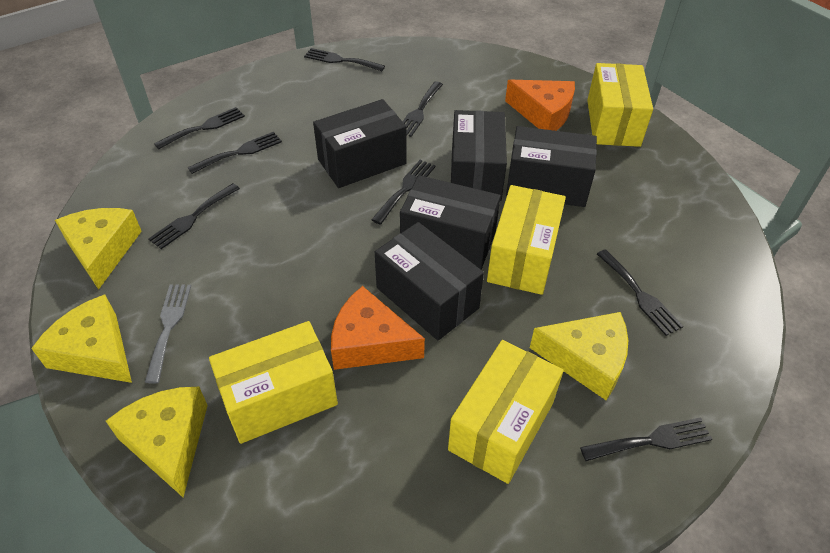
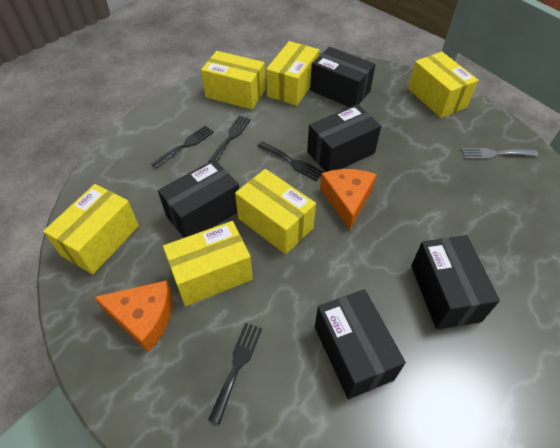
black fork: 8 -> 4
yellow box: 4 -> 6
yellow cheese: 4 -> 0

